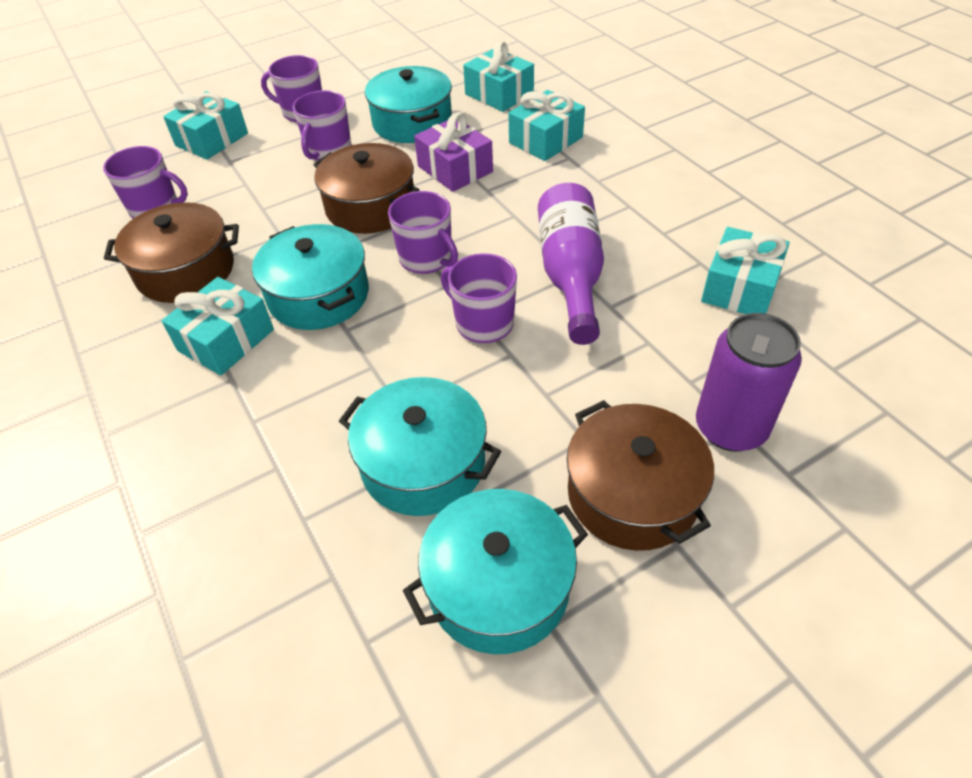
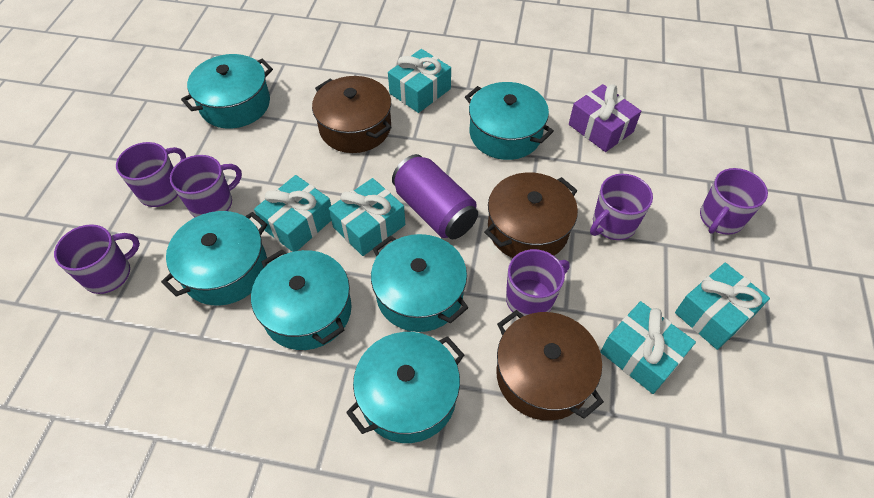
purple bottle: 1 -> 0
purple mug: 5 -> 6
turquoise pot: 4 -> 6

